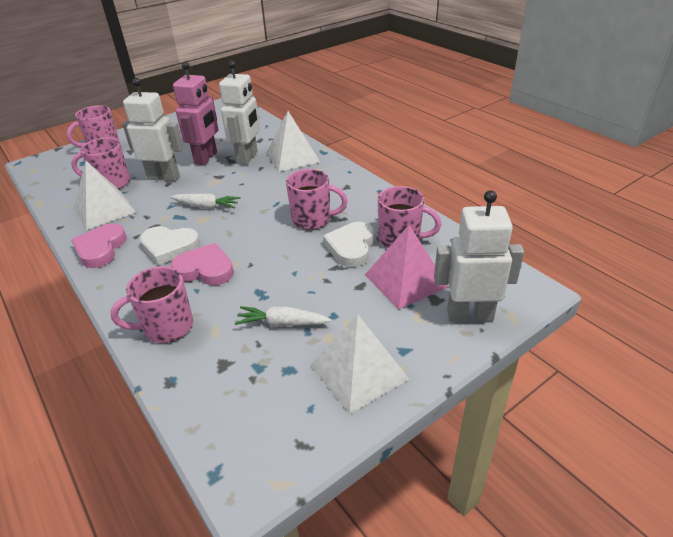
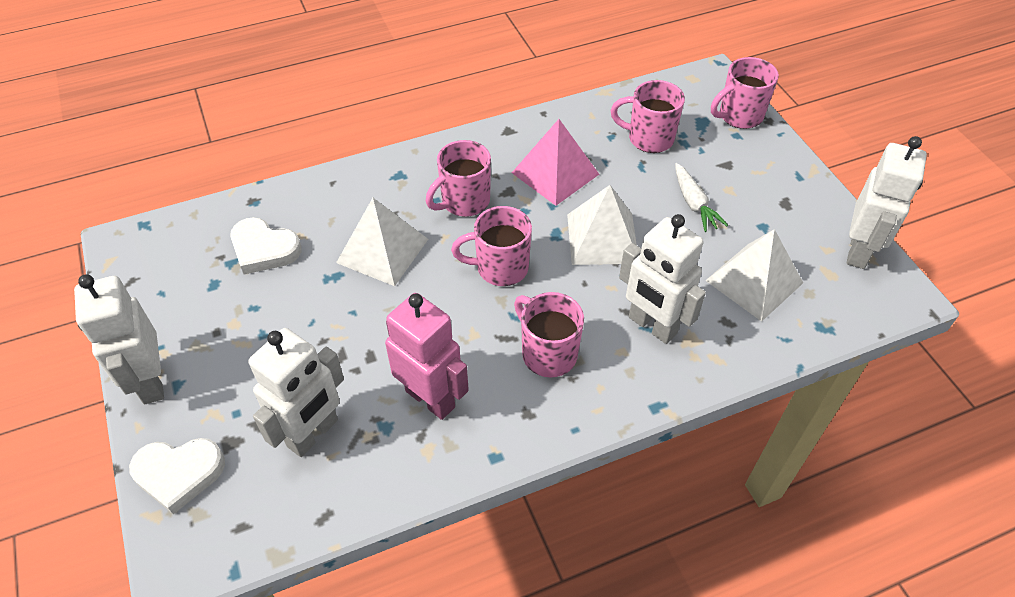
pink heart: 2 -> 0
white carrot: 2 -> 1
white robot: 3 -> 4

